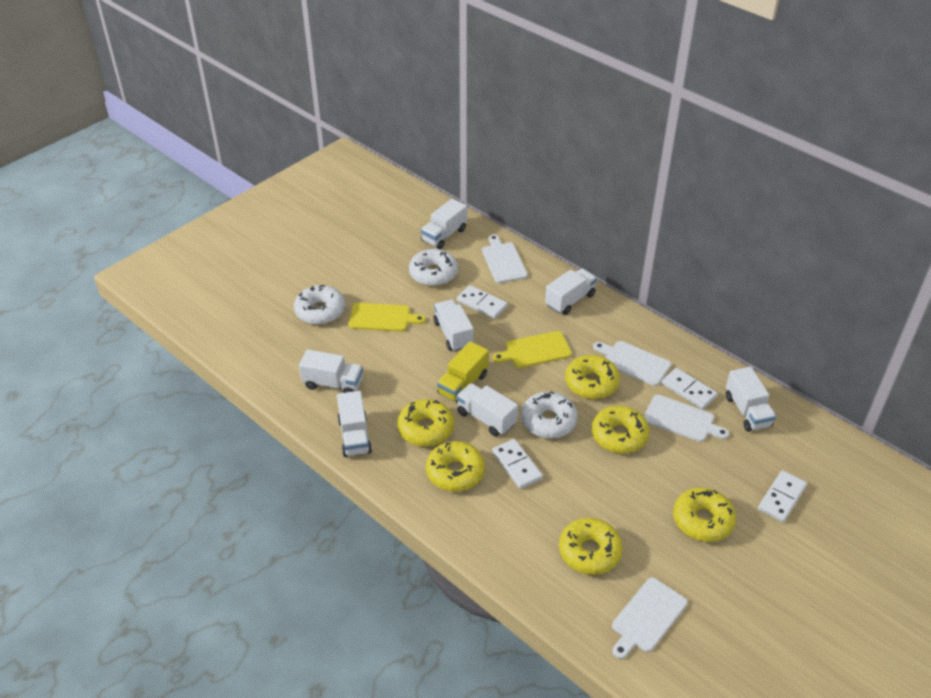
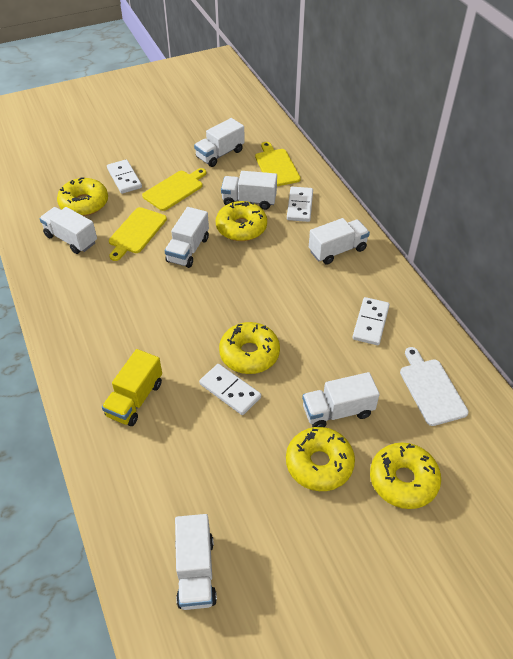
white cutting board: 4 -> 1
white donut: 3 -> 0
yellow cutting board: 2 -> 3
yellow donut: 6 -> 5

